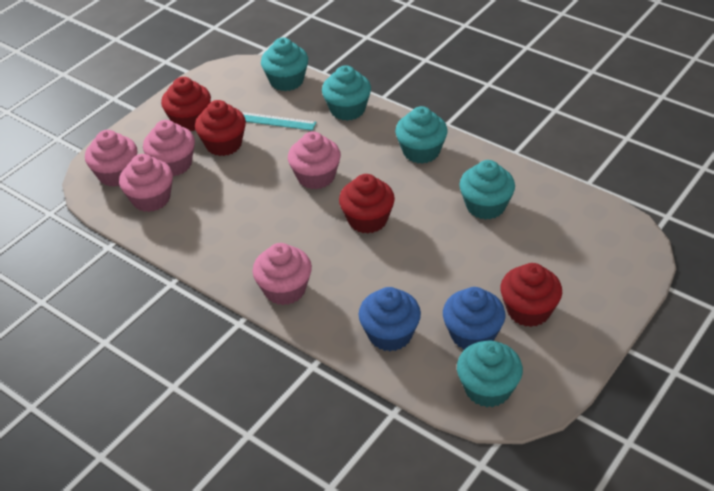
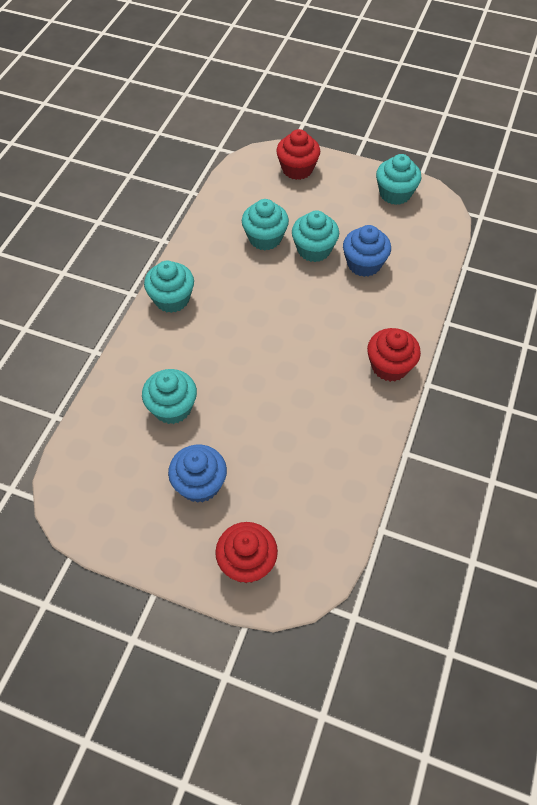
pink cupcake: 5 -> 0
red cupcake: 4 -> 3
turquoise ruler: 1 -> 0

